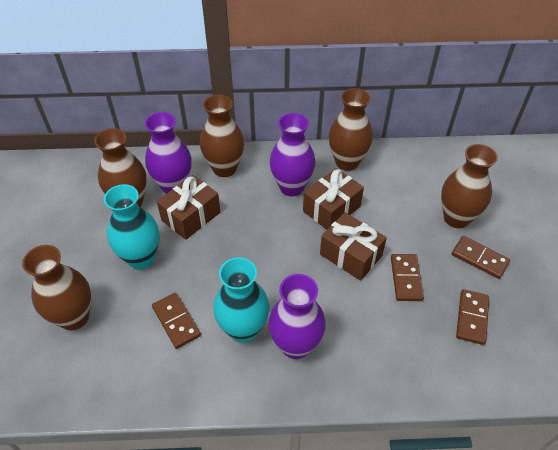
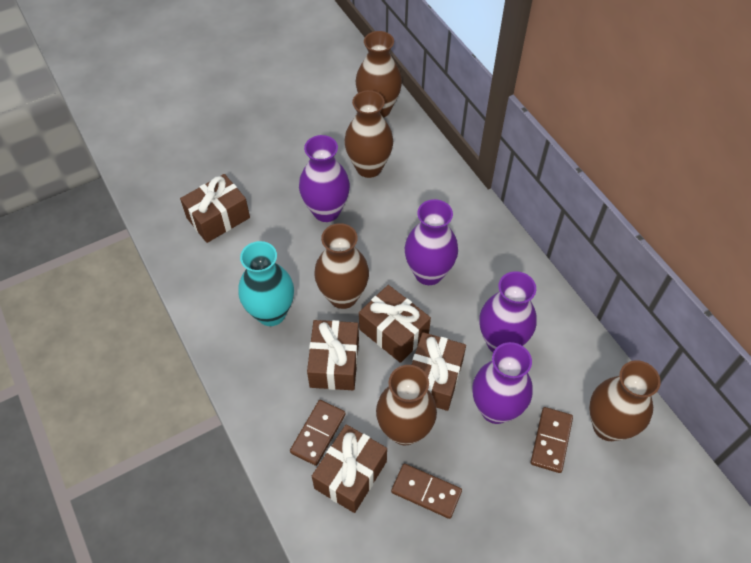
brown domino: 4 -> 3
brown gift: 3 -> 5
purple vase: 3 -> 4
turquoise vase: 2 -> 1

